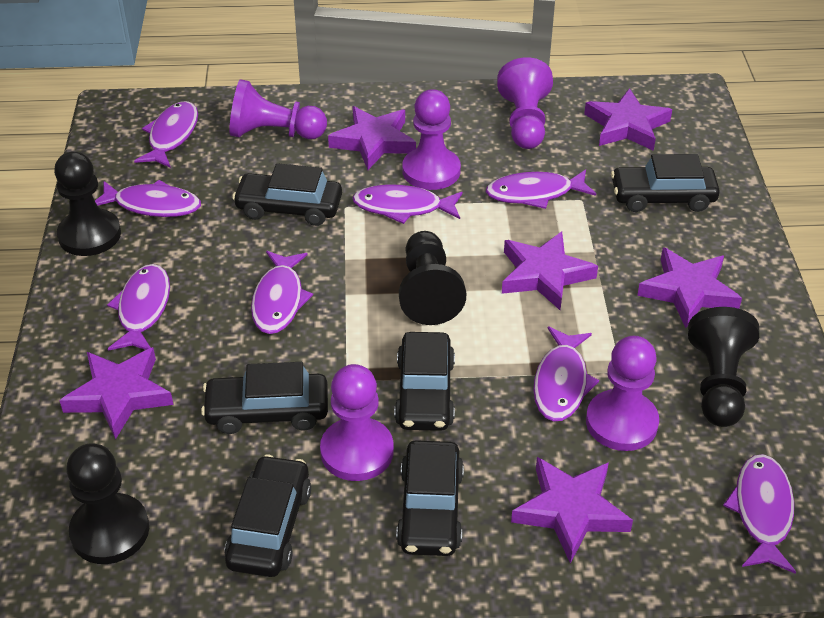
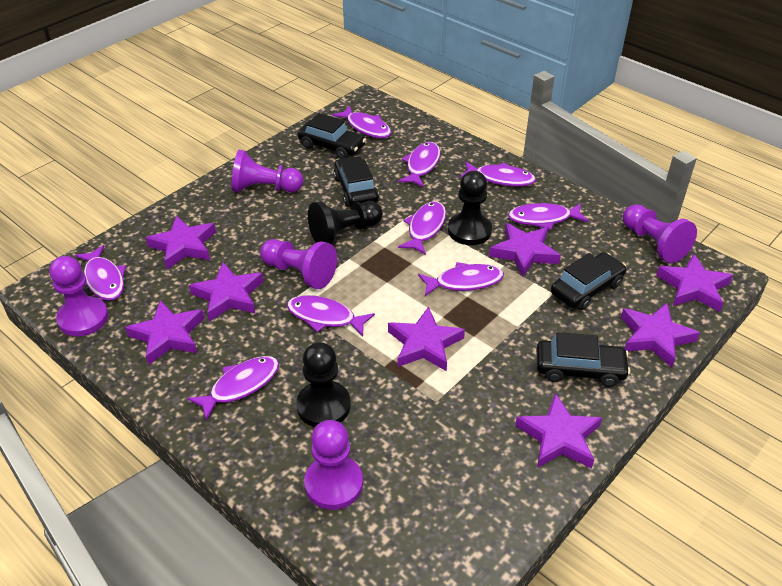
black car: 6 -> 4
black pawn: 4 -> 3
purple fish: 8 -> 9
purple star: 6 -> 8

